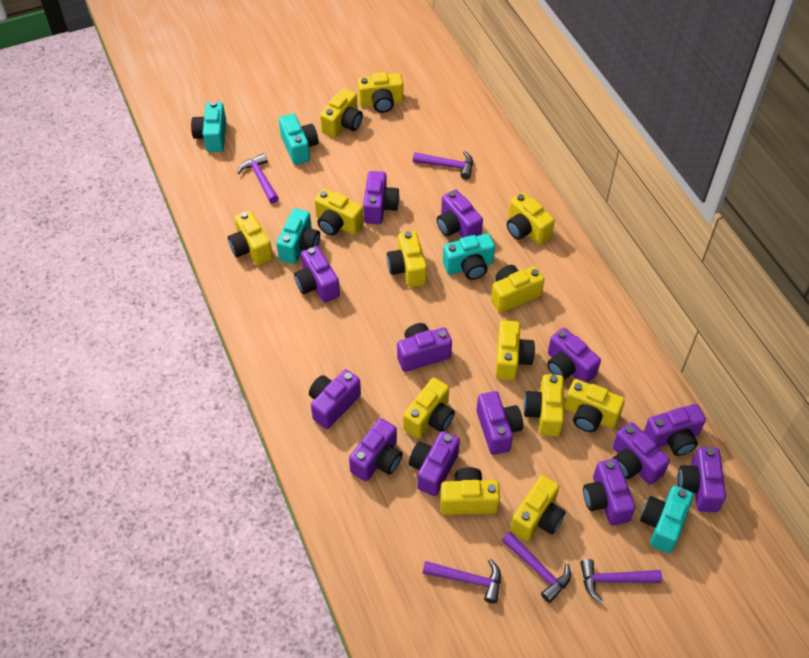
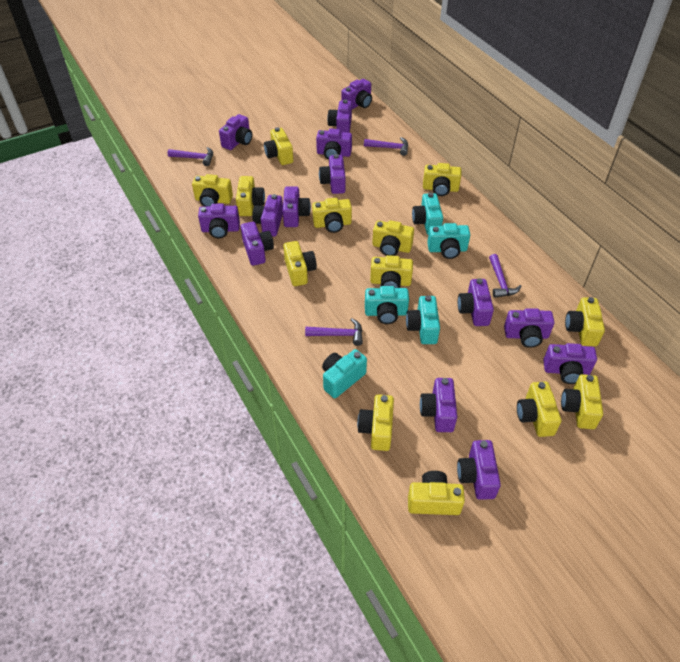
purple camera: 13 -> 14
purple hammer: 5 -> 4

